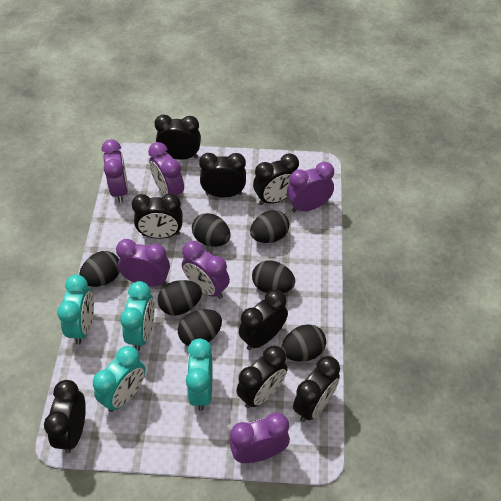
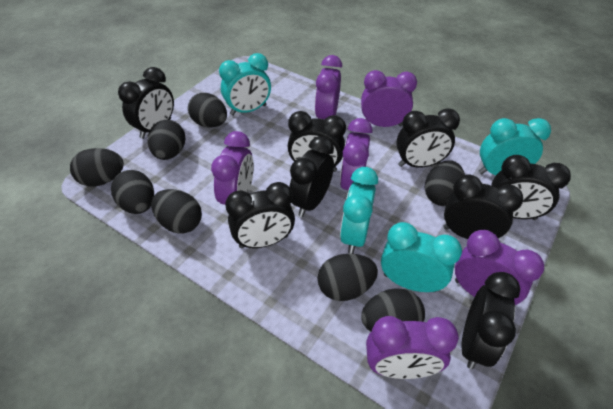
black egg: 7 -> 8

